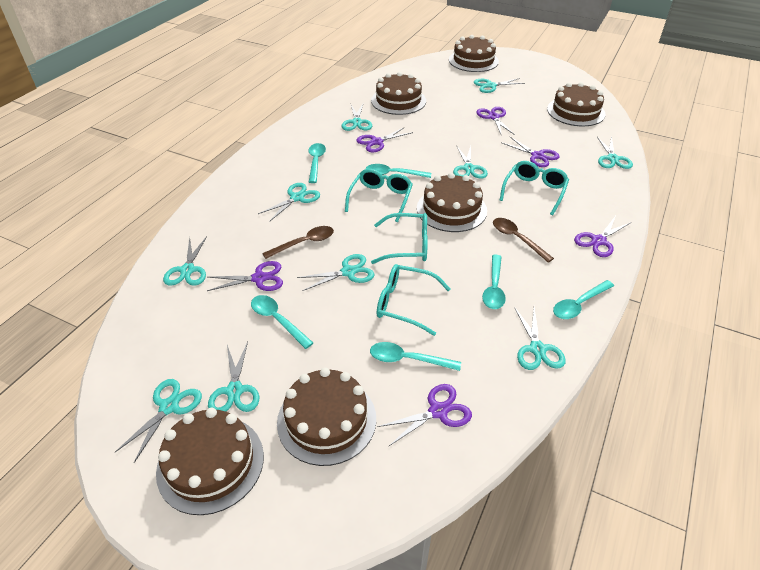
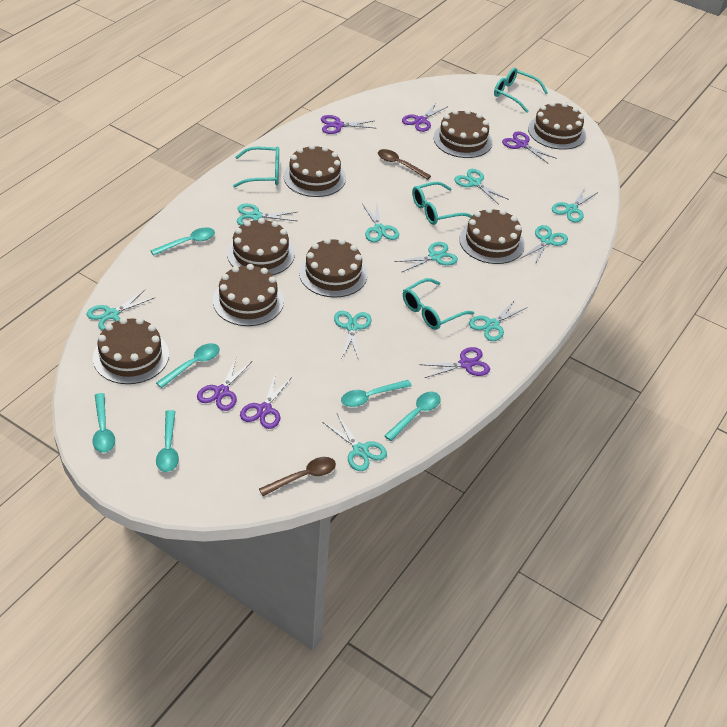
brown cake: 6 -> 8

